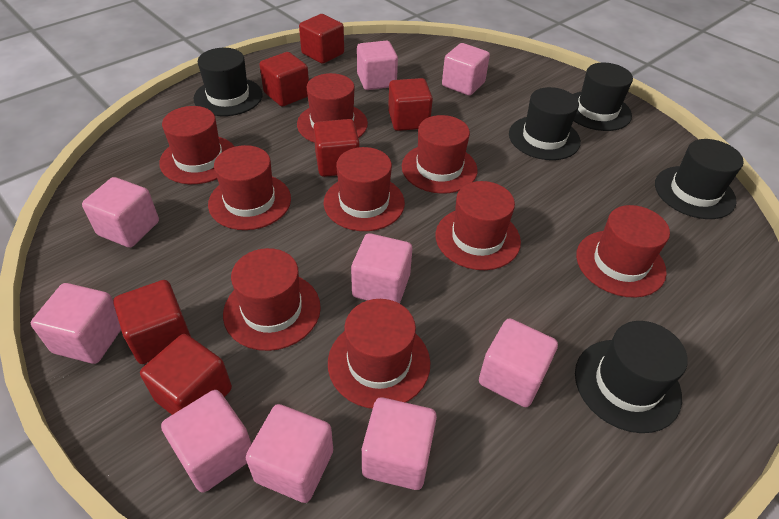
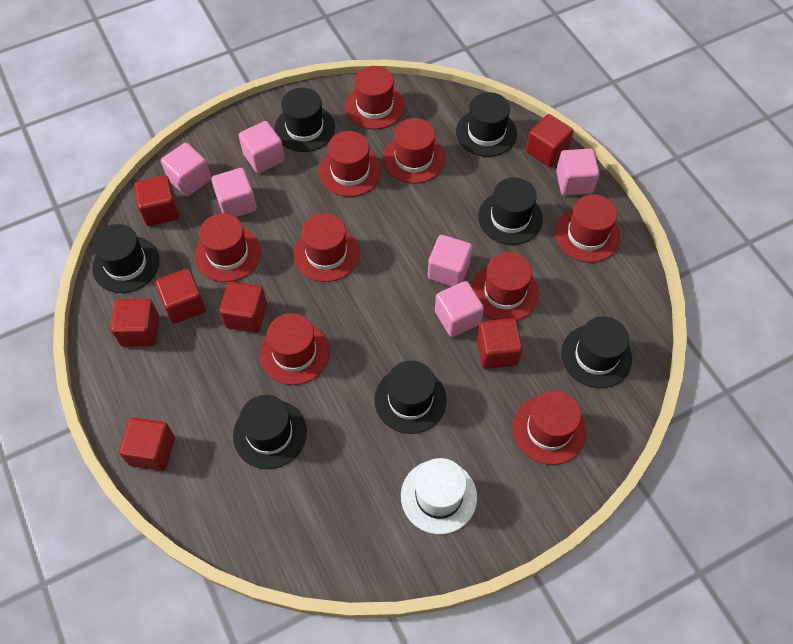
black hat: 5 -> 7
pink cube: 9 -> 6
red cube: 6 -> 7
white hat: 0 -> 1

